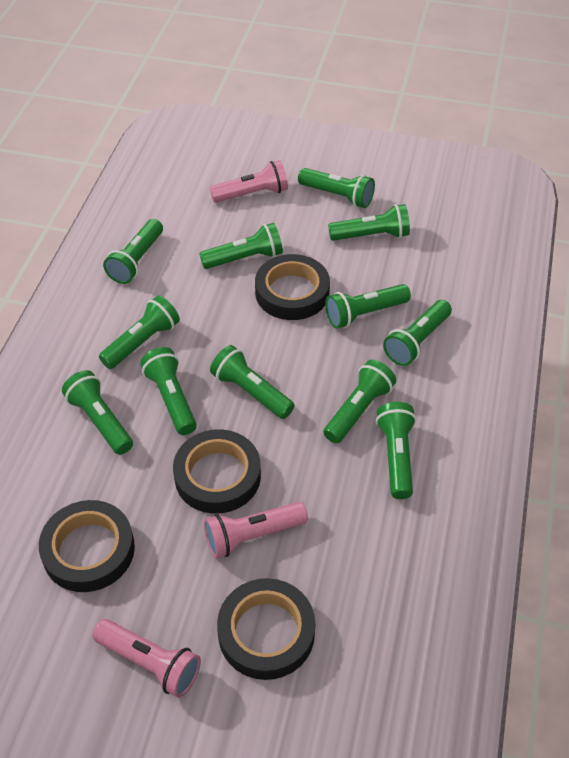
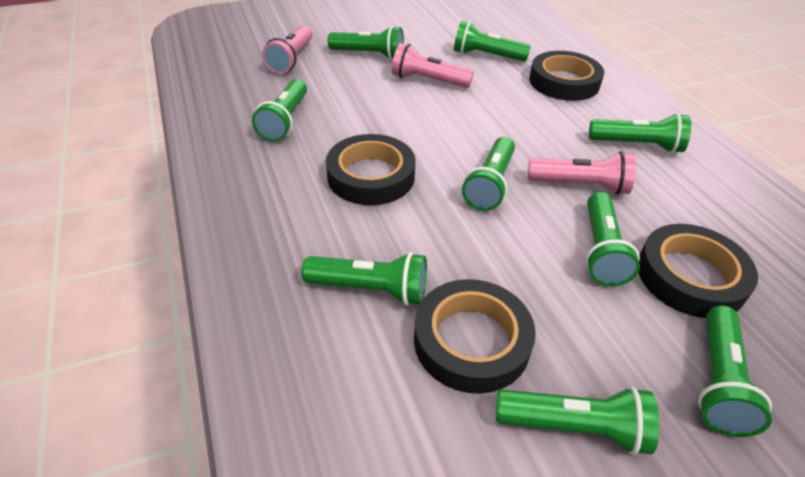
green flashlight: 12 -> 9

